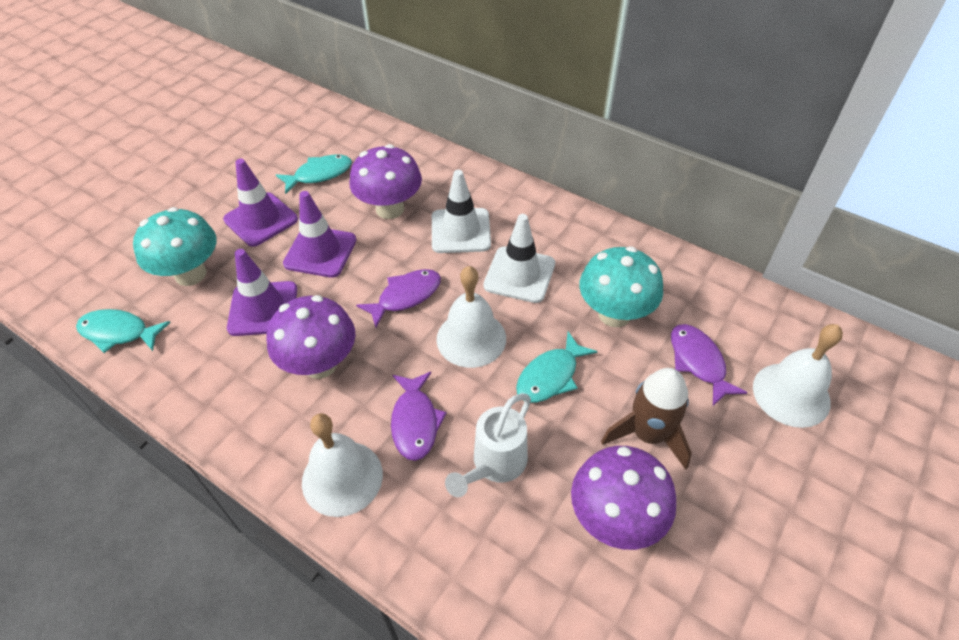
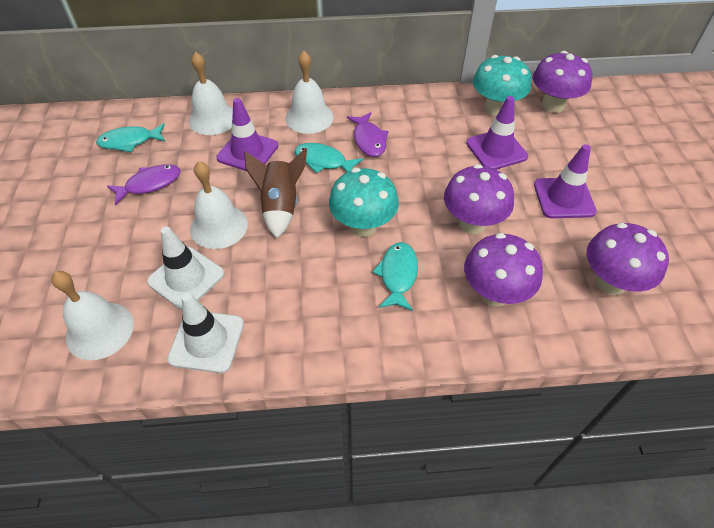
purple fish: 3 -> 2
purple mushroom: 3 -> 4
white bell: 3 -> 4
white watering can: 1 -> 0

